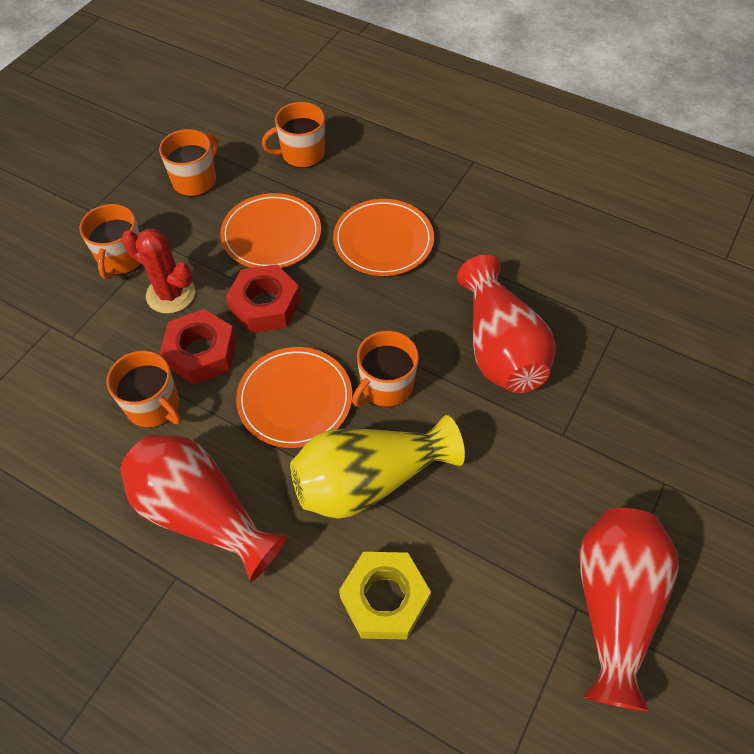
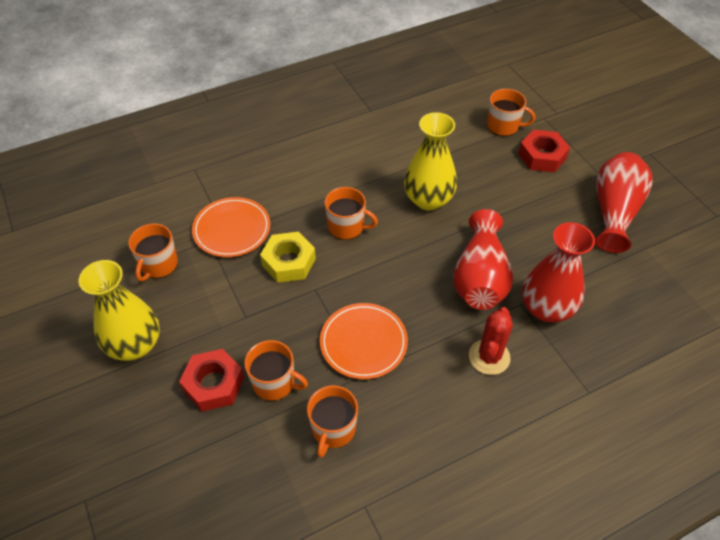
orange plate: 3 -> 2
yellow vase: 1 -> 2

